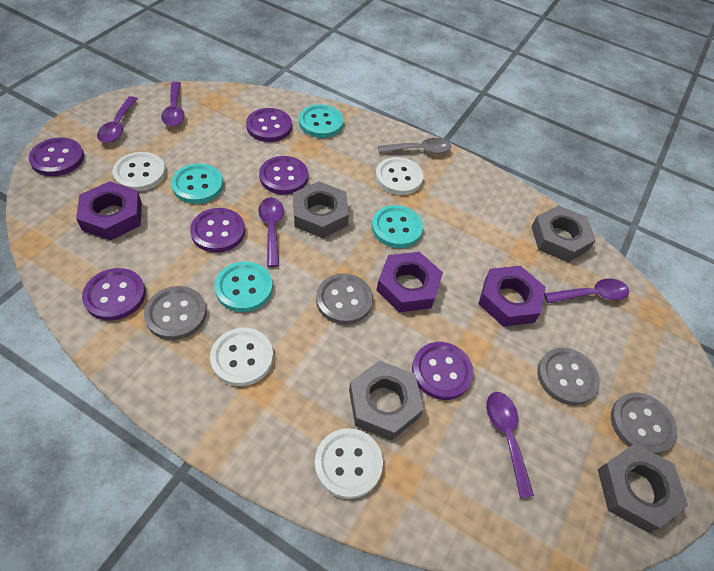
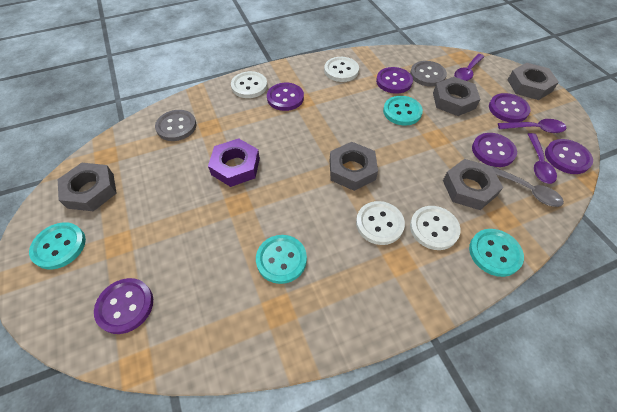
grey button: 4 -> 2
grey nut: 4 -> 5
purple nut: 3 -> 1
purple spoon: 5 -> 3

